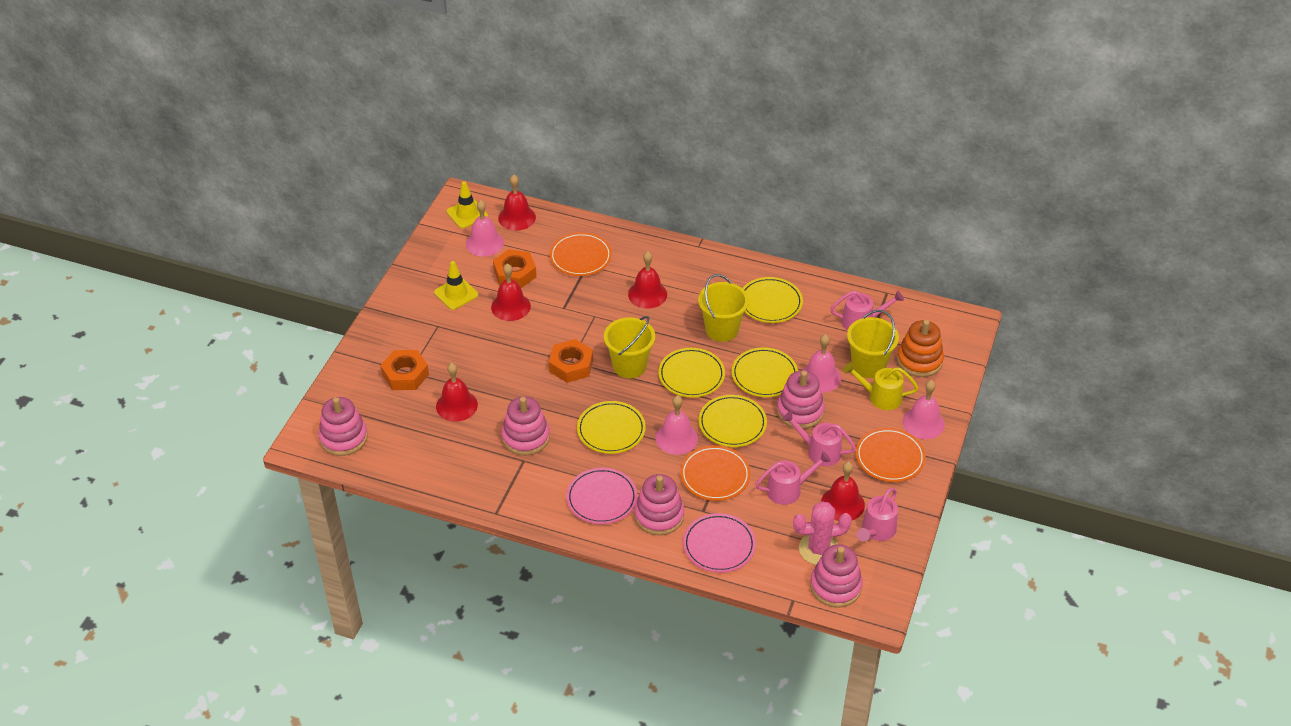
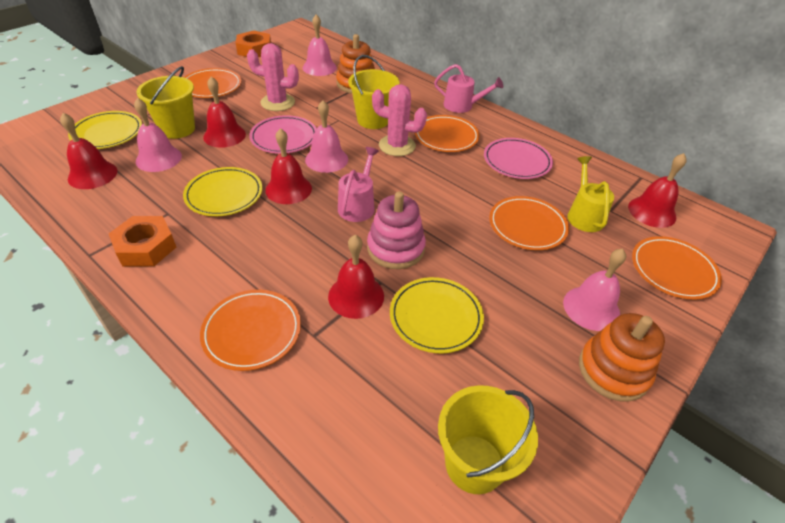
orange nut: 3 -> 2
orange plate: 3 -> 5
orange stacking toy: 1 -> 2
pink cactus: 1 -> 2
pink stacking toy: 5 -> 1
pink watering can: 4 -> 2
yellow plate: 5 -> 3
yellow traffic cone: 2 -> 0

